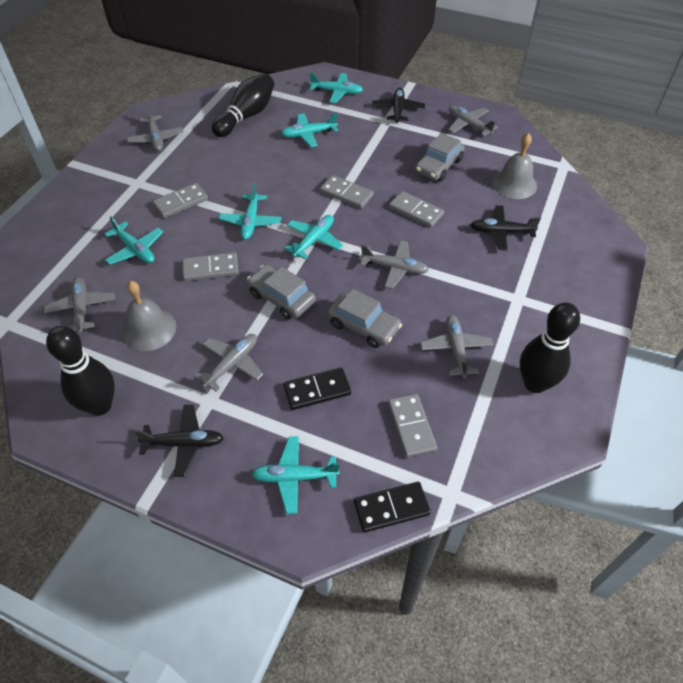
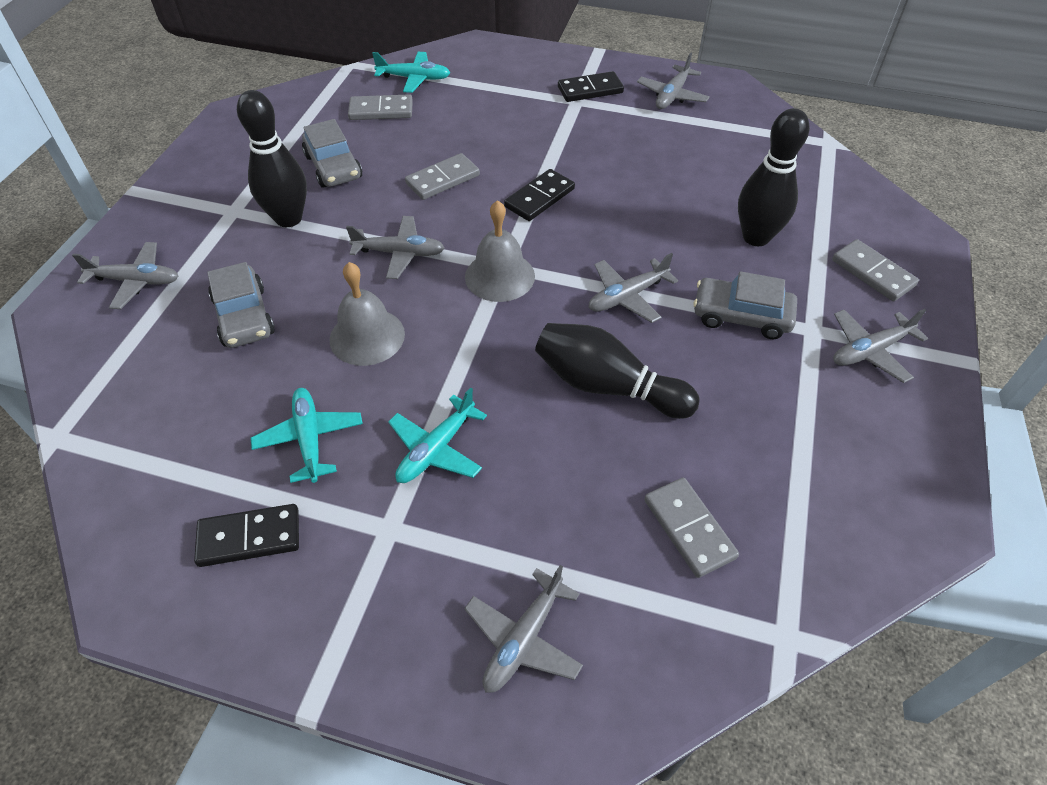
black domino: 2 -> 3
black plane: 3 -> 0
grey domino: 5 -> 4
turquoise plane: 6 -> 3

